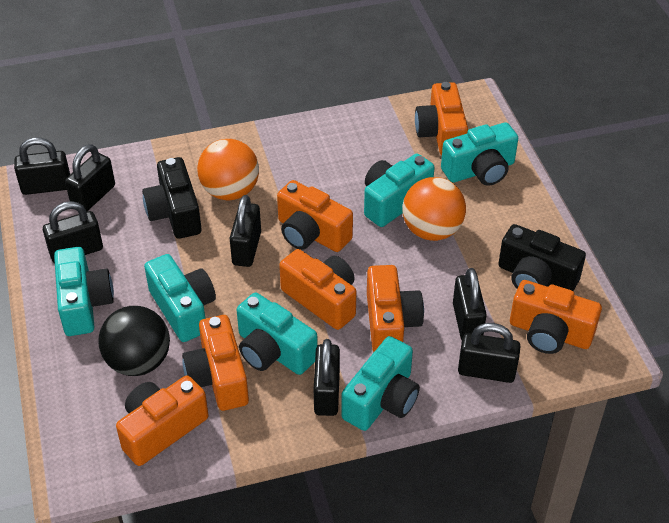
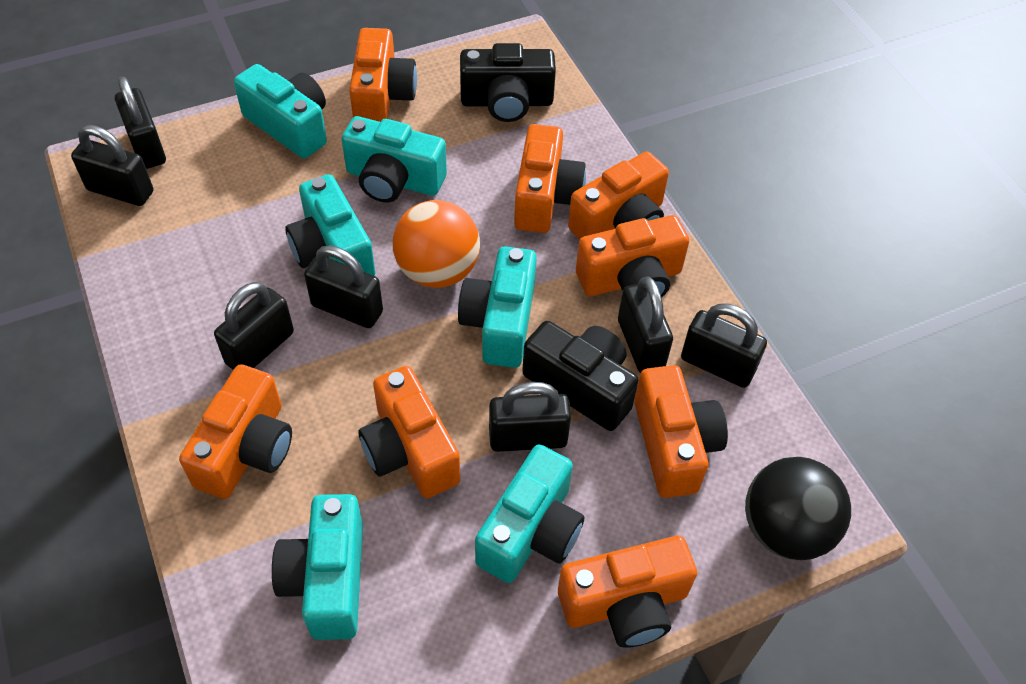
orange ball: 2 -> 1
orange camera: 7 -> 8

